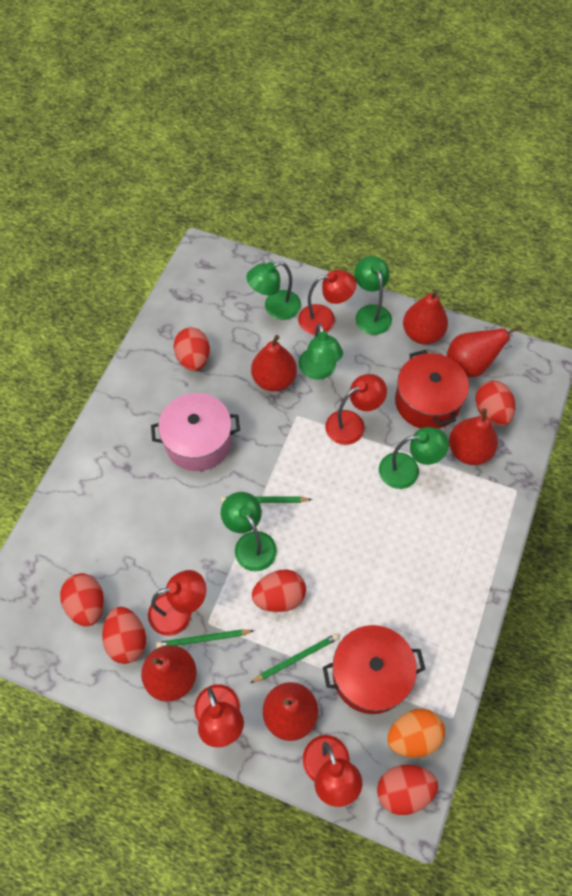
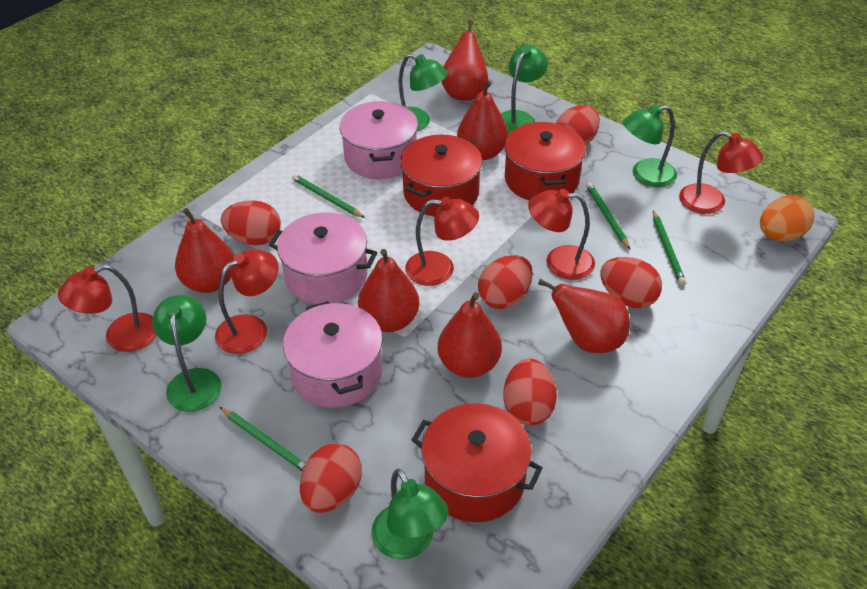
green pencil: 3 -> 4
pink pot: 1 -> 3
red pot: 2 -> 3

